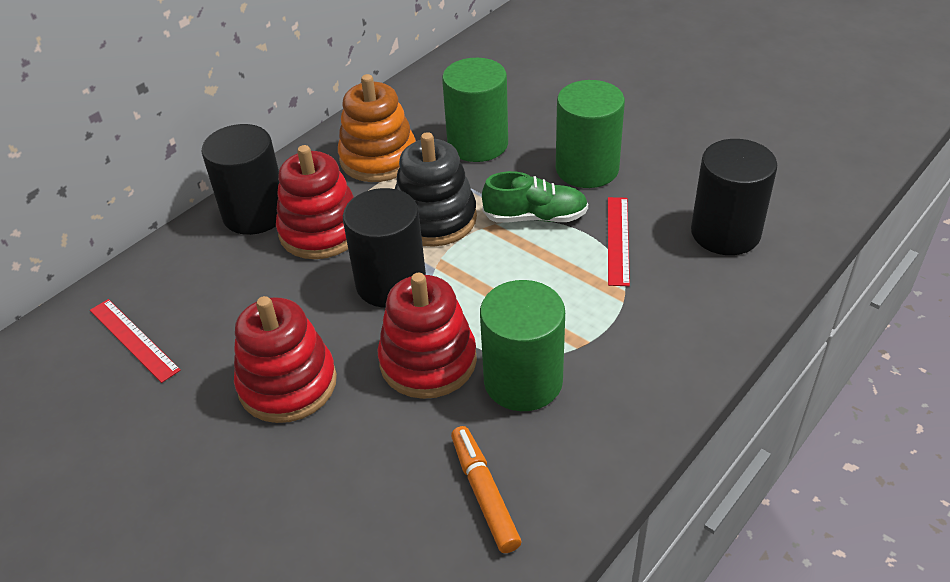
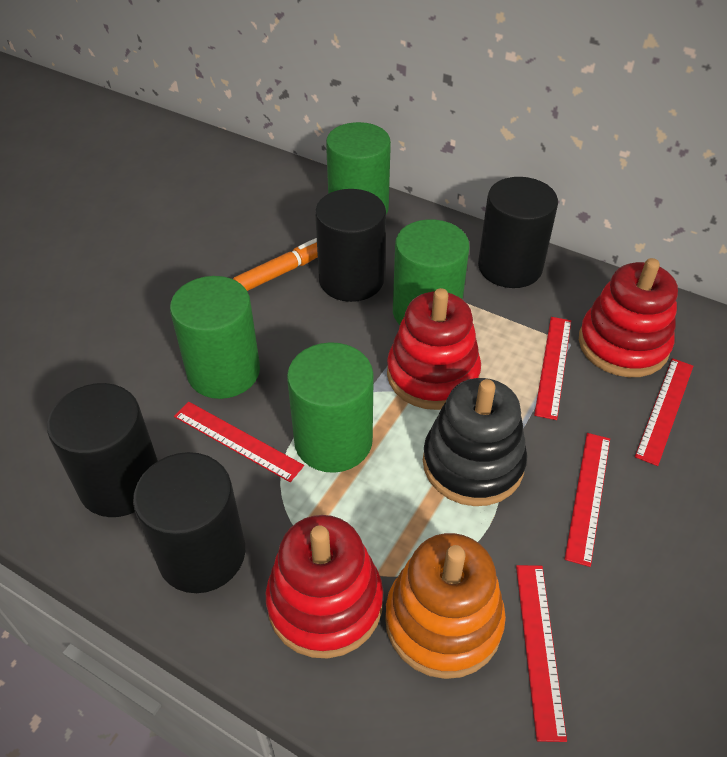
black cylinder: 3 -> 4
green cylinder: 3 -> 4
green shoe: 1 -> 0
red ruler: 2 -> 5

